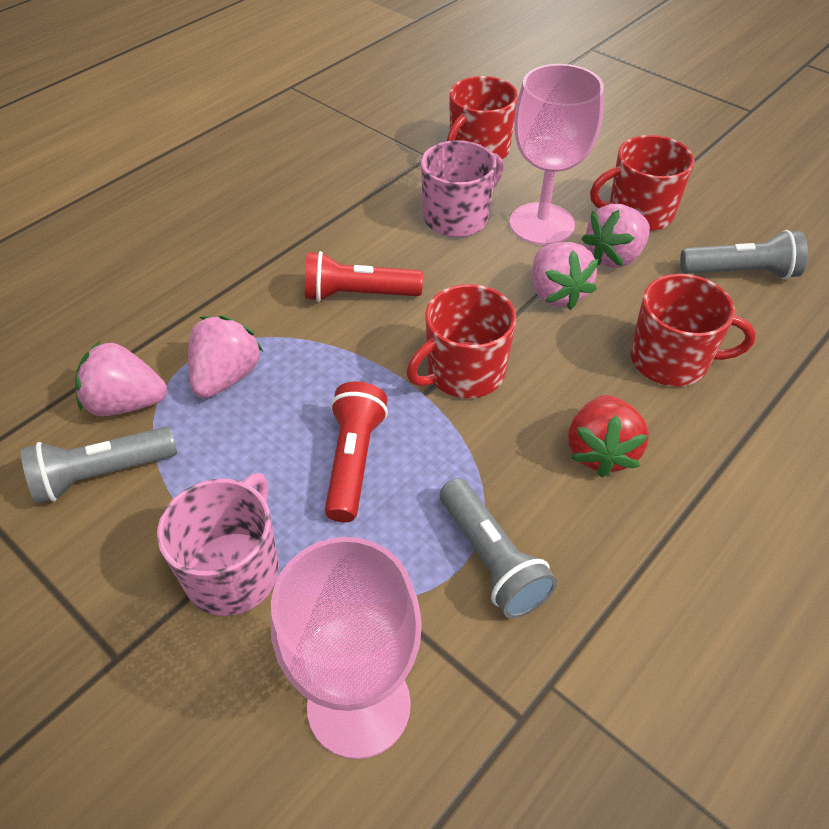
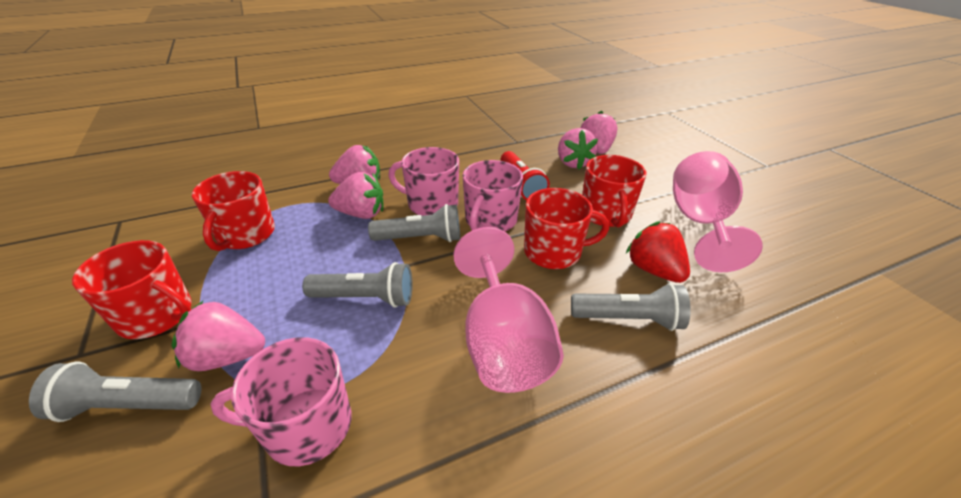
grey flashlight: 3 -> 4
pink mug: 2 -> 3
pink strawberry: 4 -> 5
red flashlight: 2 -> 1

